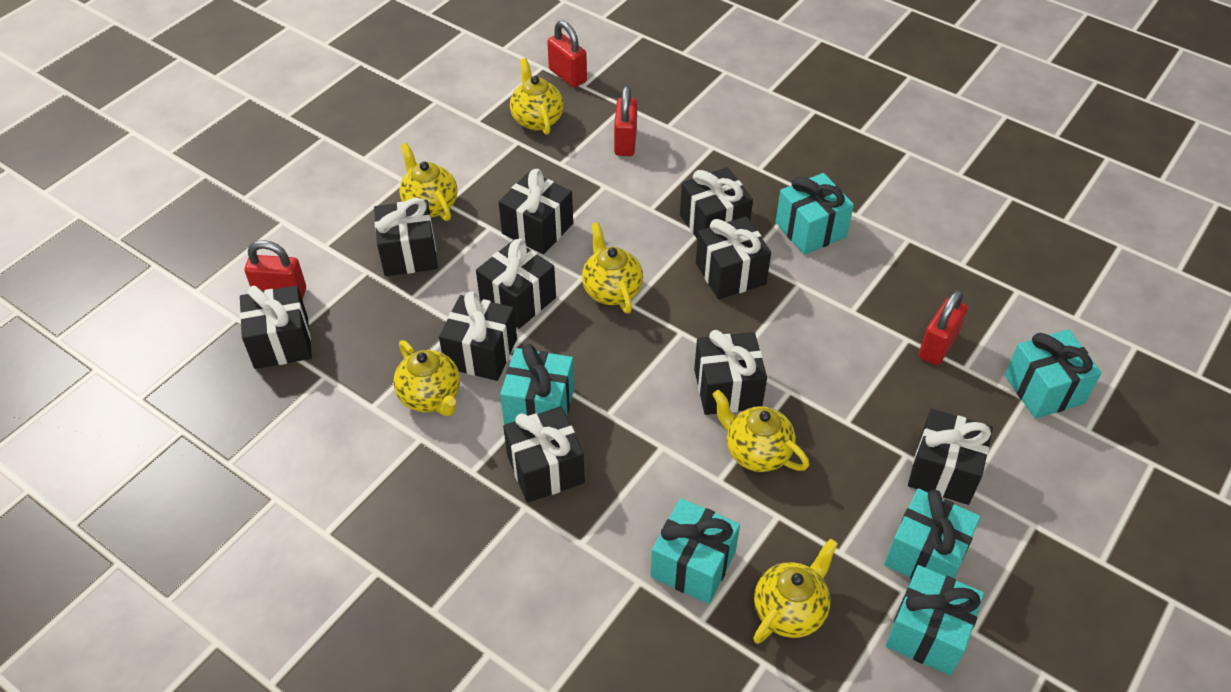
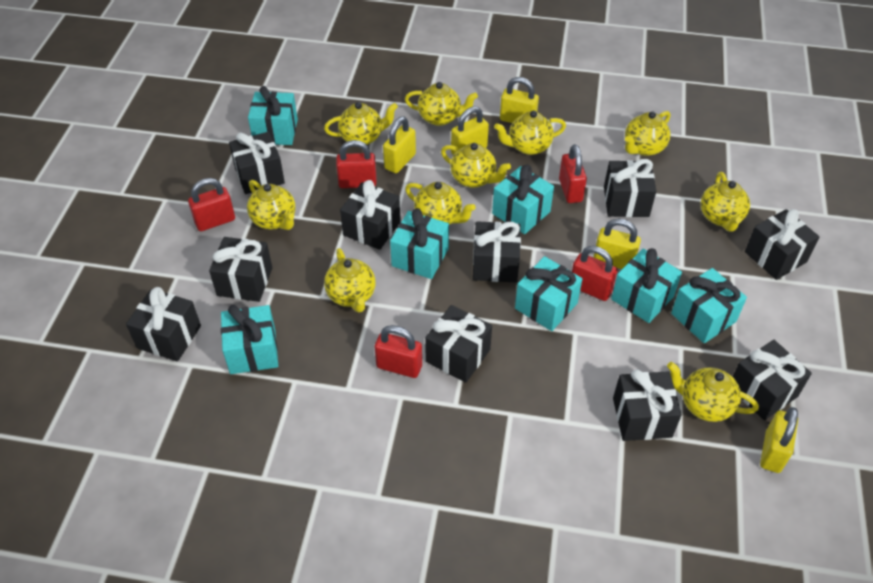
red padlock: 4 -> 5
turquoise gift: 6 -> 7
yellow padlock: 0 -> 5
yellow teapot: 6 -> 10

